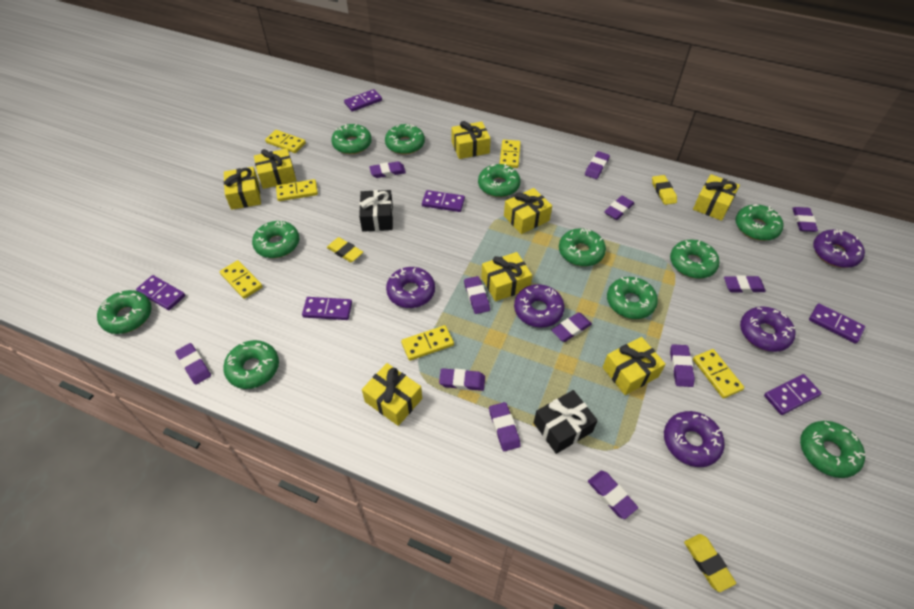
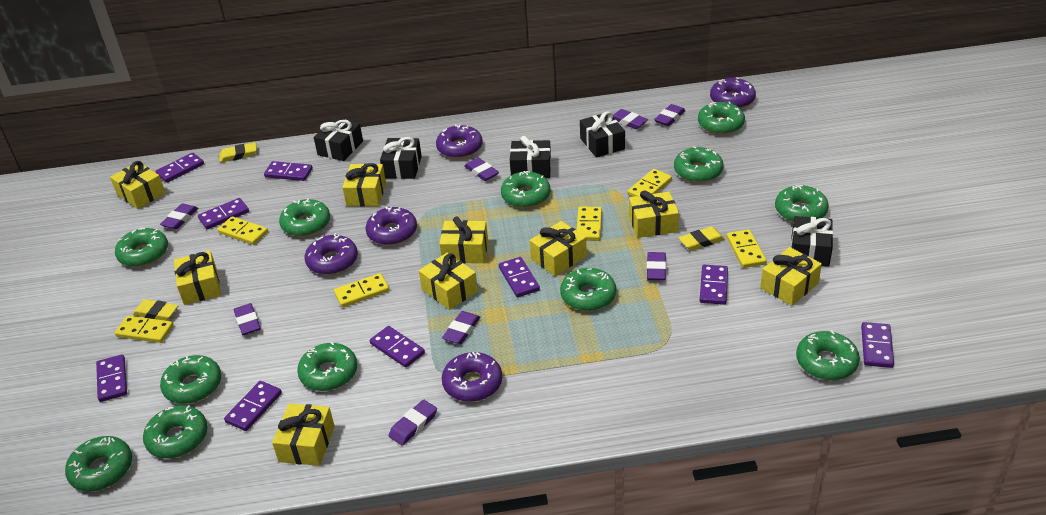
black gift: 2 -> 5
green donut: 11 -> 12
purple domino: 6 -> 9
purple eraser: 12 -> 8
yellow gift: 8 -> 9

